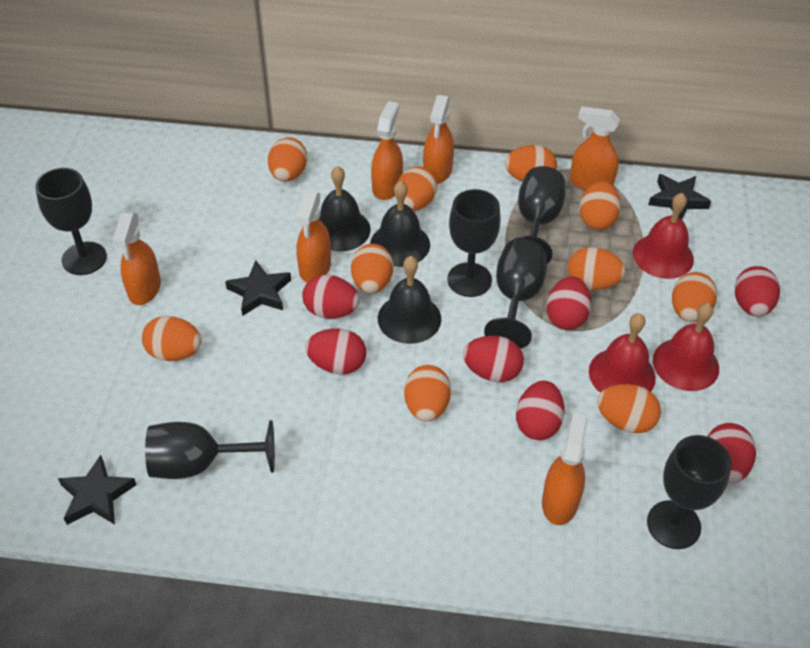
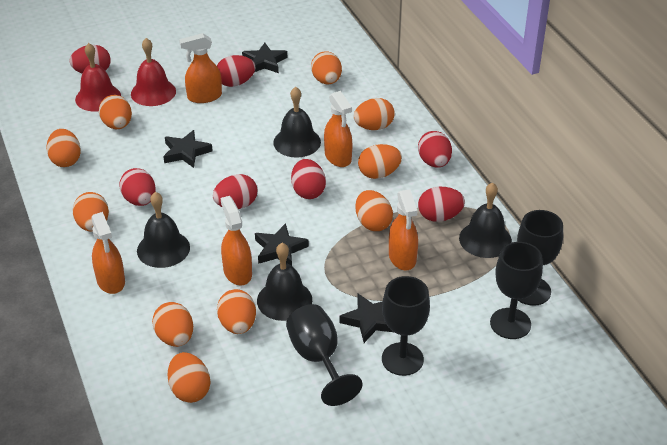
black bell: 3 -> 4
black goblet: 6 -> 4
black star: 3 -> 4
orange spray bottle: 6 -> 5
red bell: 3 -> 2

